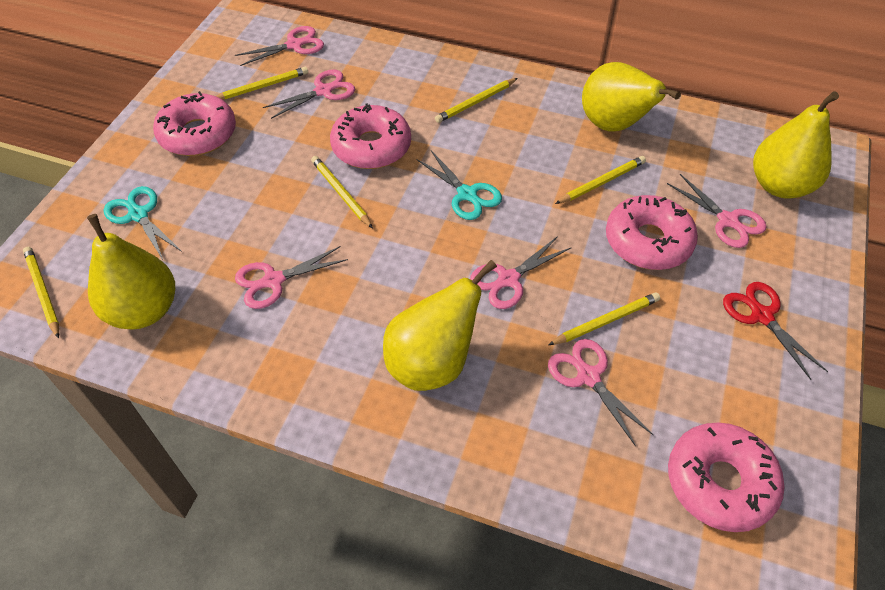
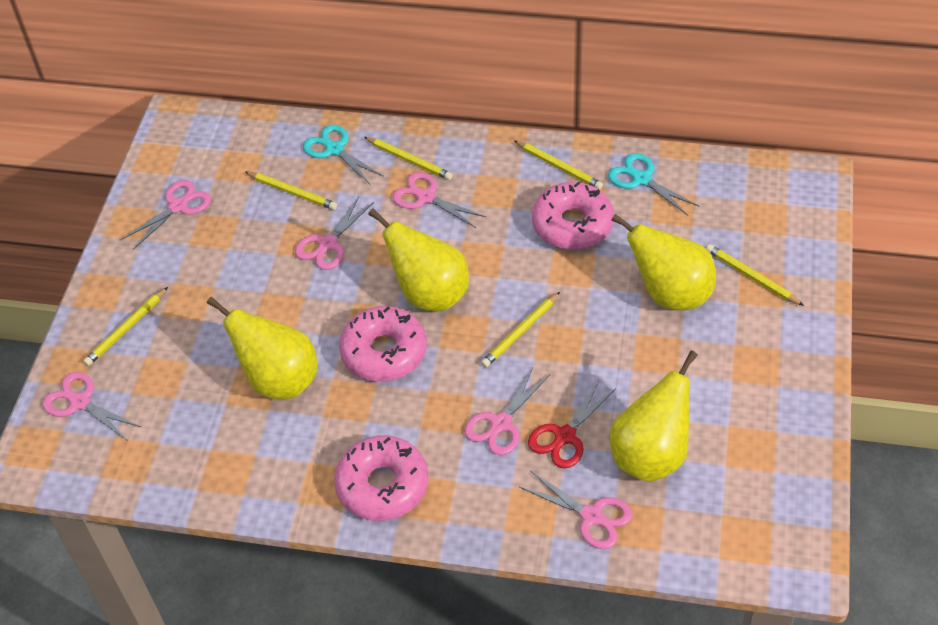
pink donut: 4 -> 3

